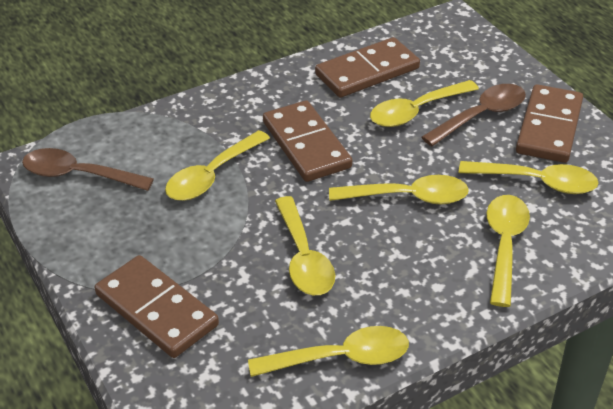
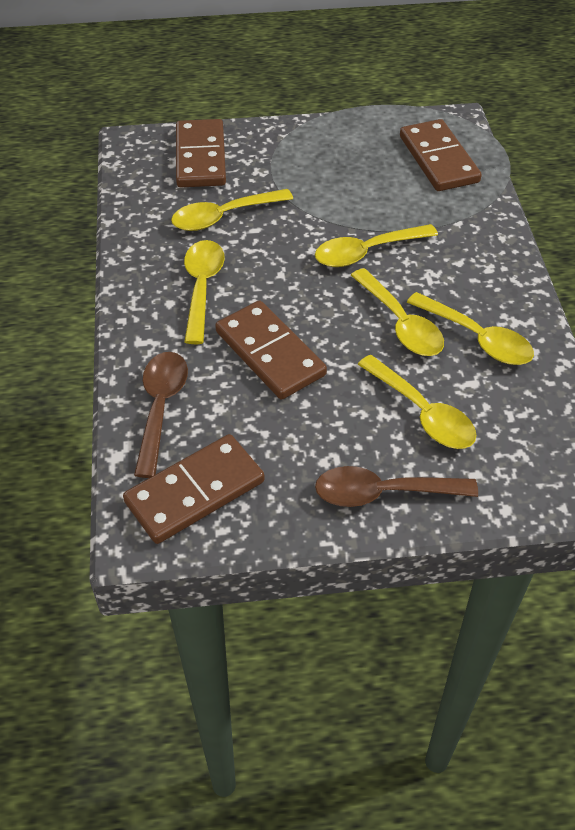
yellow spoon: 7 -> 6

